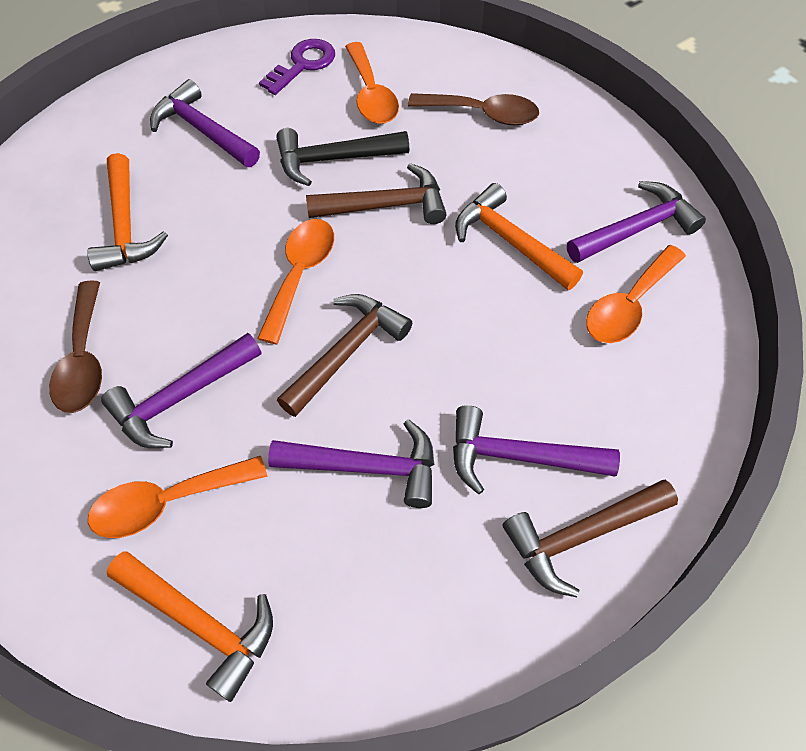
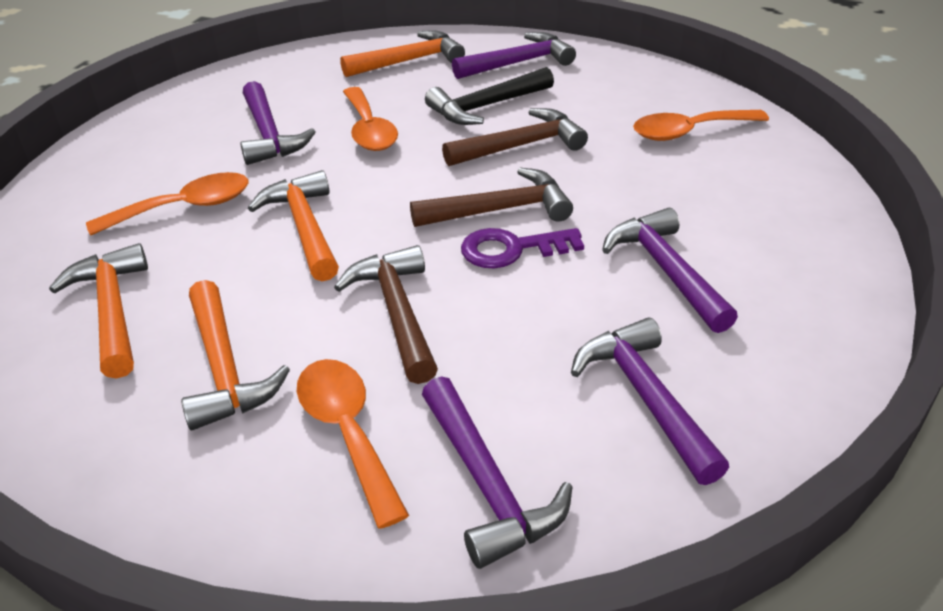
brown spoon: 2 -> 0
orange hammer: 3 -> 4

